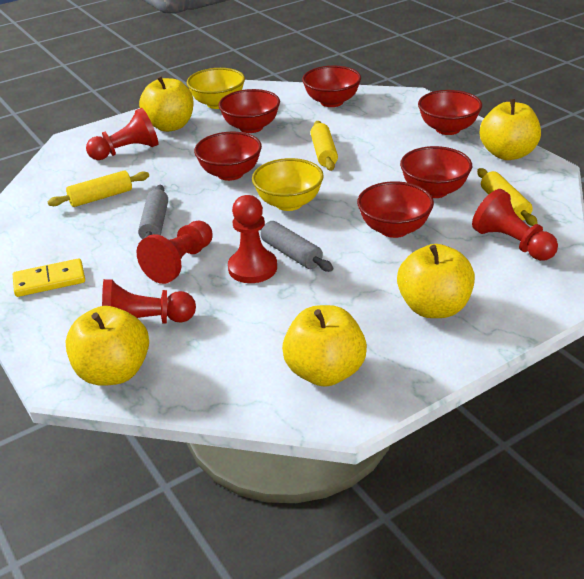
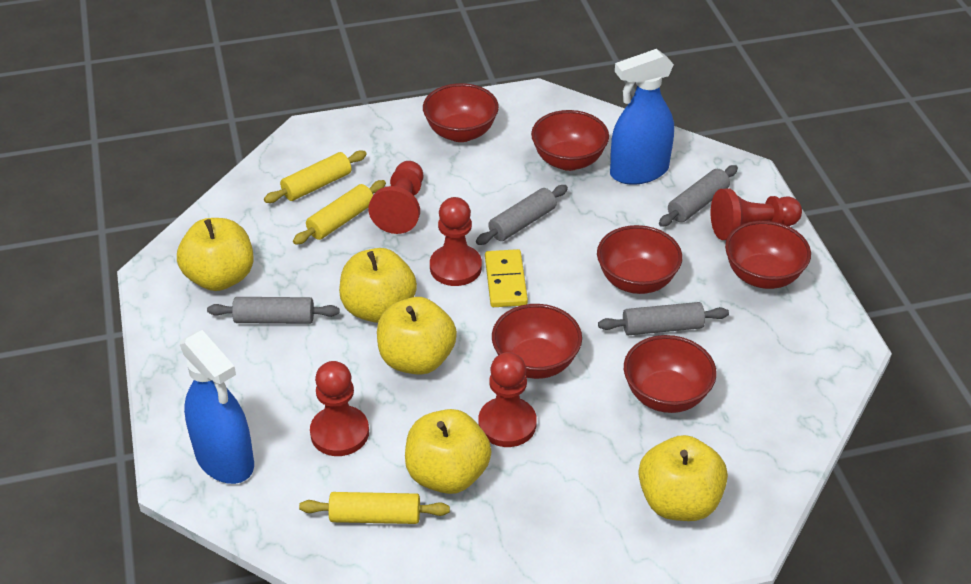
blue spray bottle: 0 -> 2
grey rolling pin: 2 -> 4
yellow bowl: 2 -> 0

